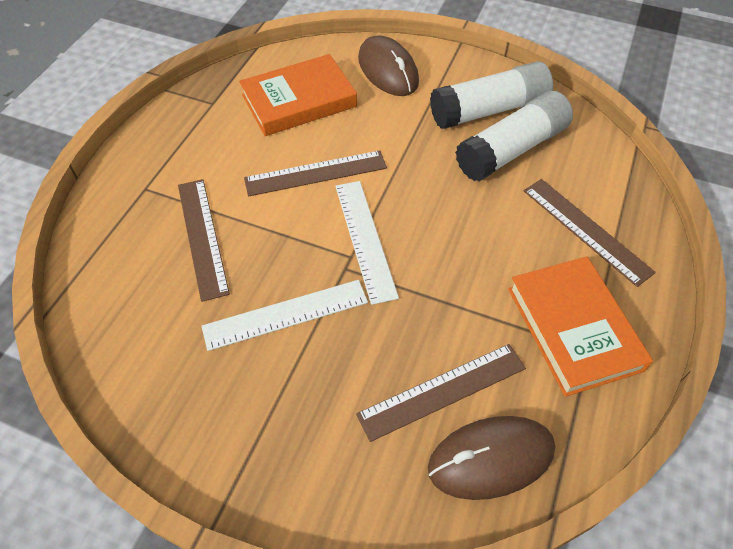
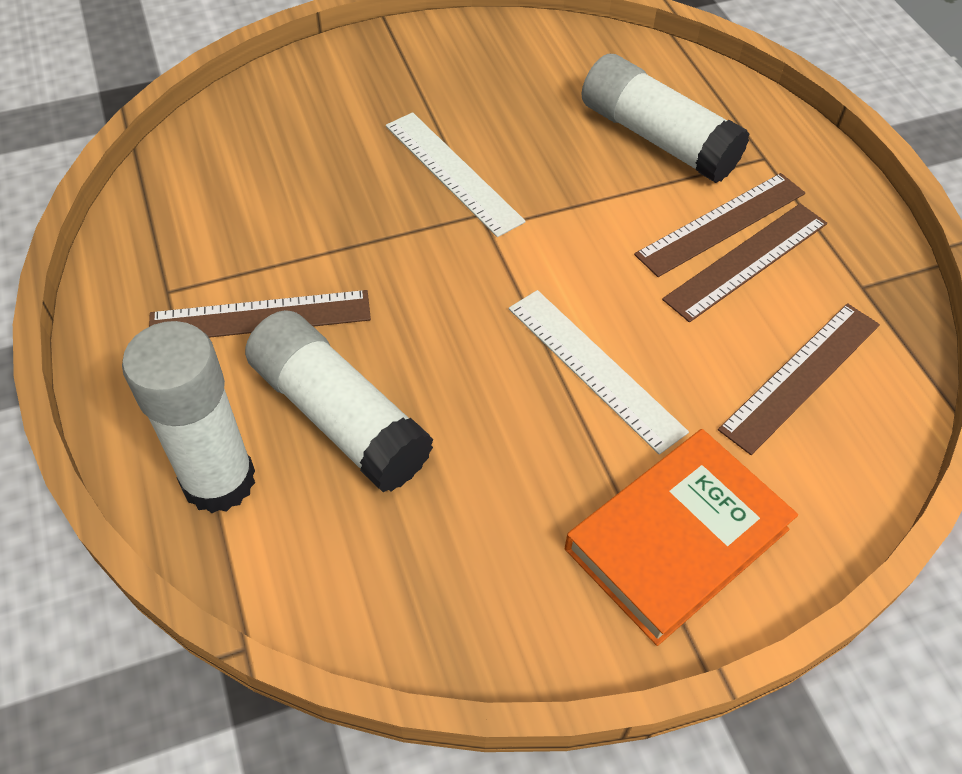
brown mouse: 2 -> 0
orange book: 2 -> 1
white glue stick: 2 -> 3

